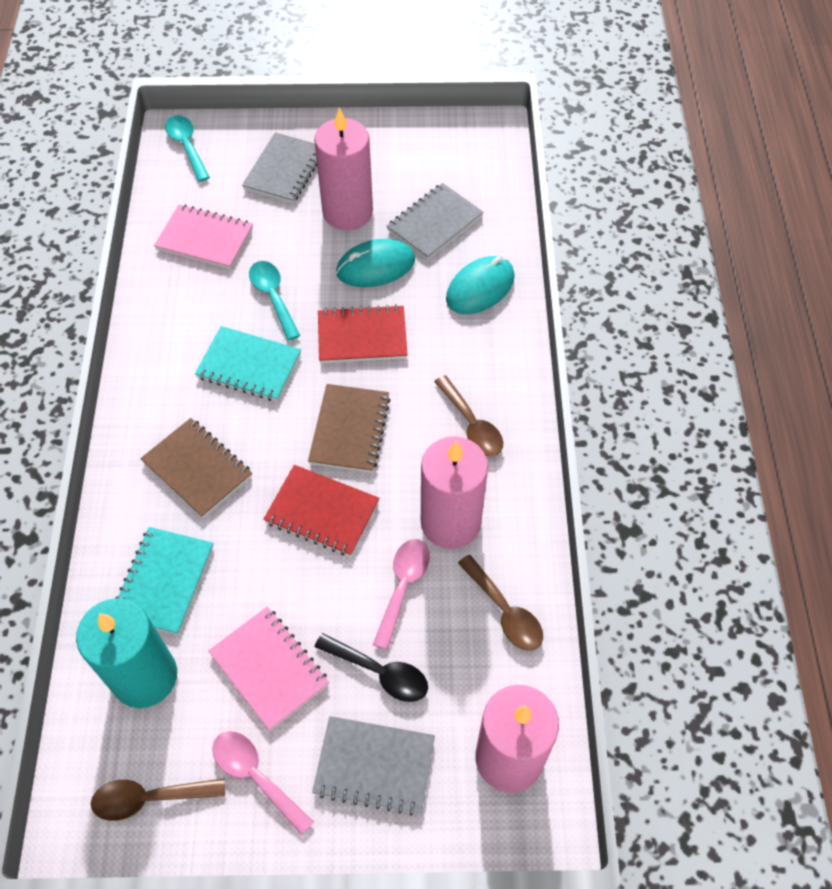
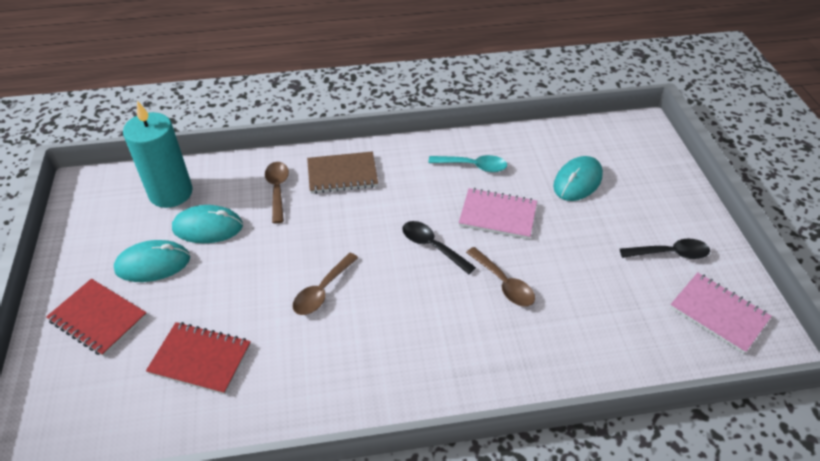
black spoon: 1 -> 2
brown notebook: 2 -> 1
grey notebook: 3 -> 0
pink candle: 3 -> 0
pink spoon: 2 -> 0
turquoise mouse: 2 -> 3
turquoise notebook: 2 -> 0
turquoise spoon: 2 -> 1

